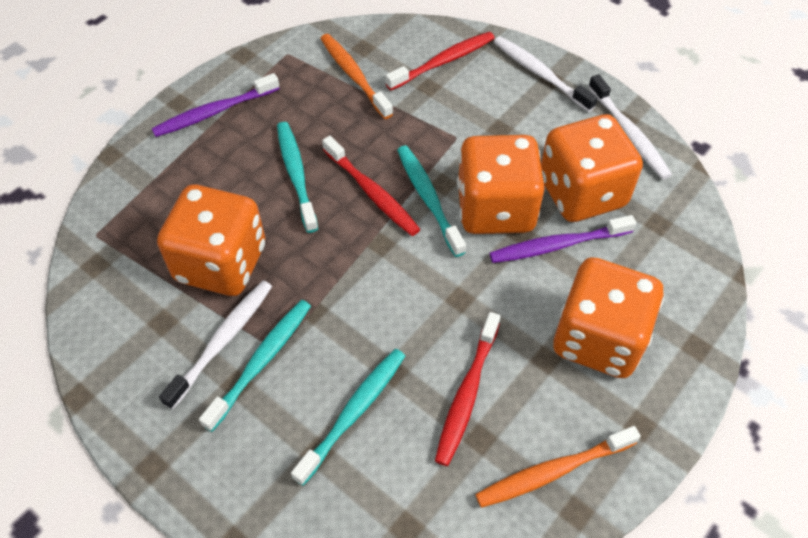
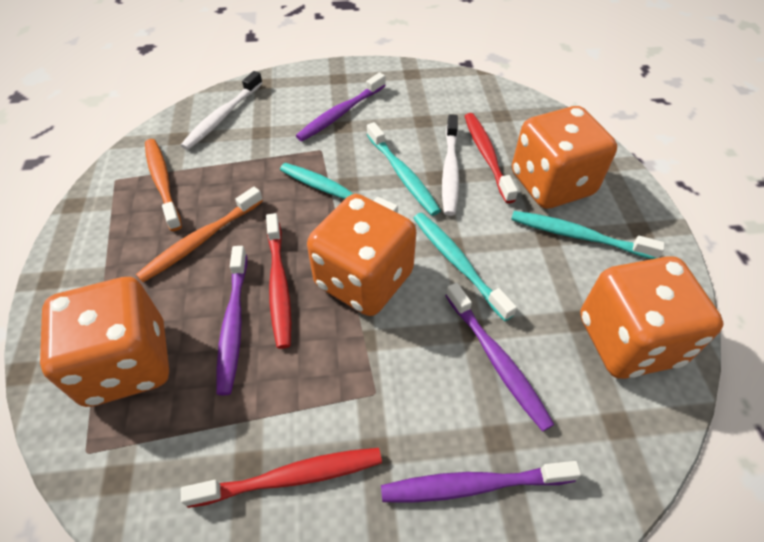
purple toothbrush: 2 -> 4
white toothbrush: 3 -> 2

